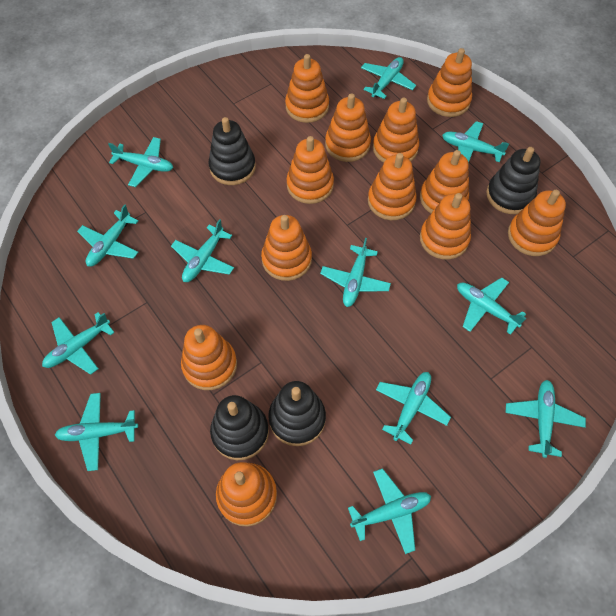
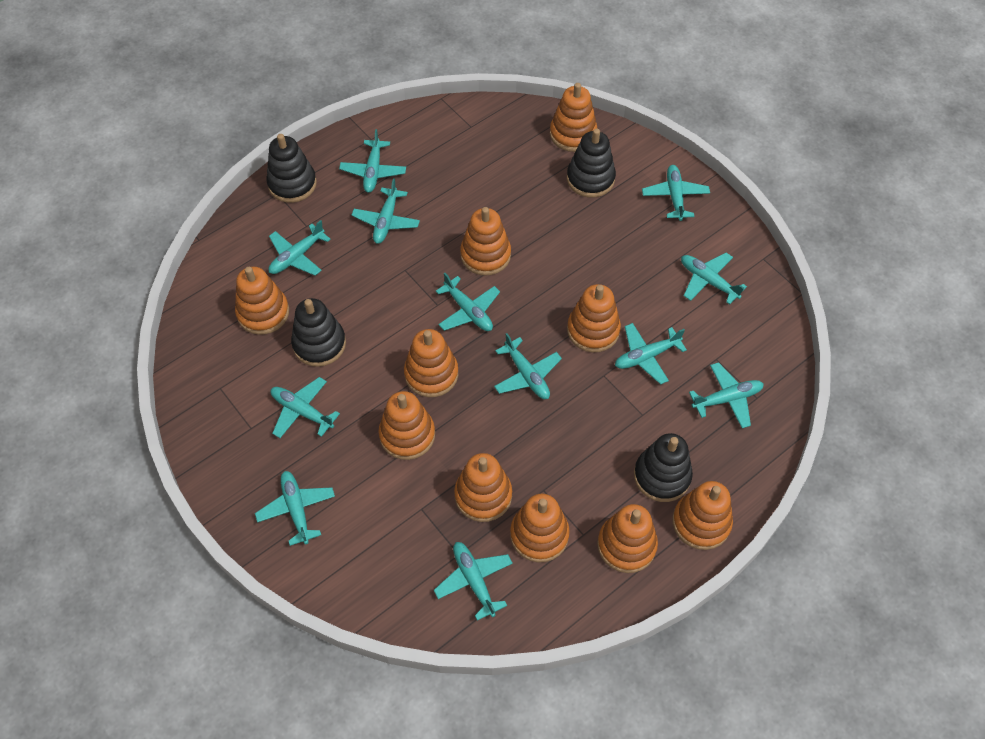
orange stacking toy: 12 -> 10

